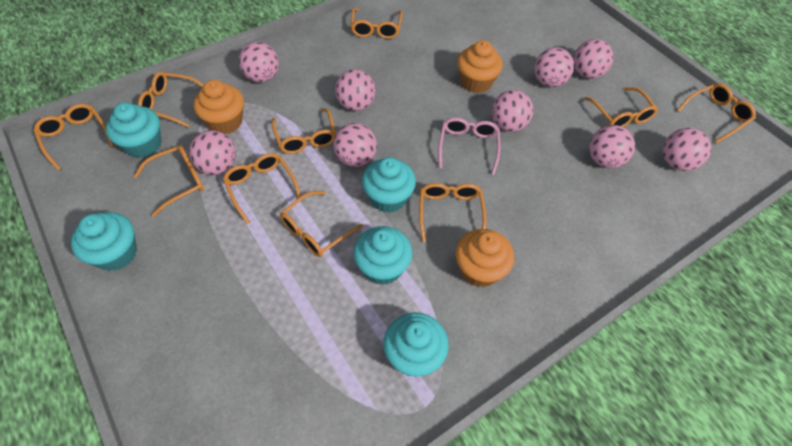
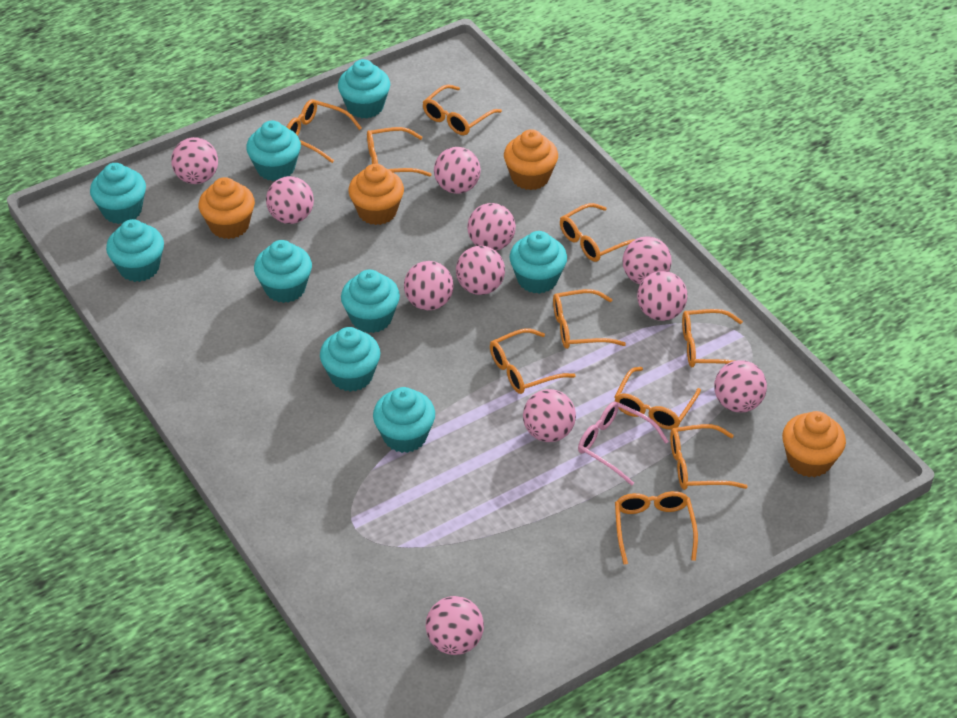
orange cupcake: 3 -> 4
pink ball: 9 -> 11
turquoise cupcake: 5 -> 9

